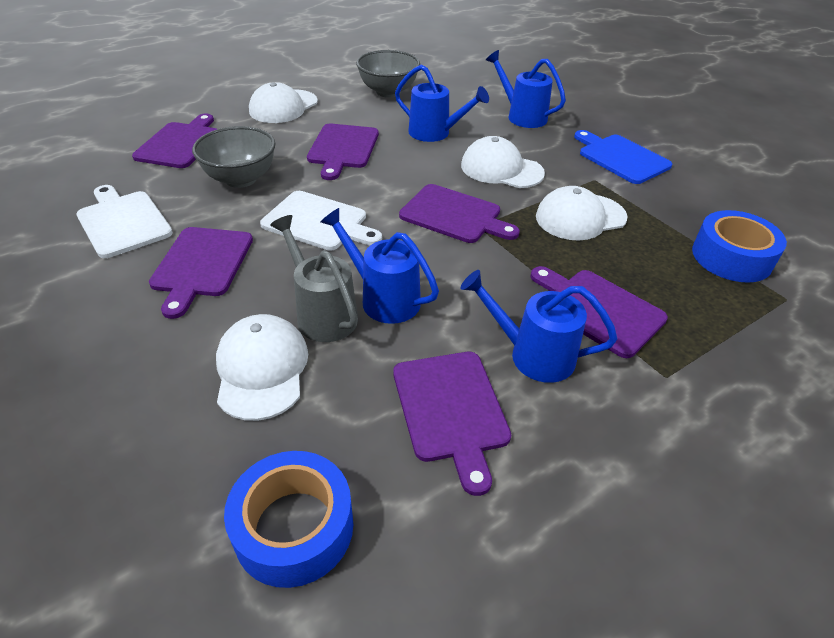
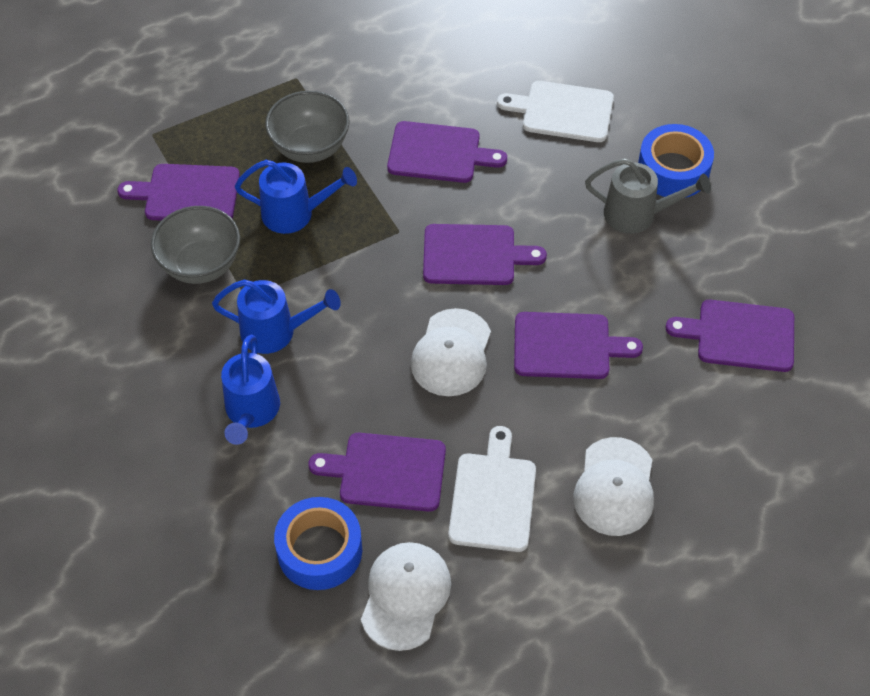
blue cutting board: 1 -> 0
blue watering can: 4 -> 3
white cap: 4 -> 3

